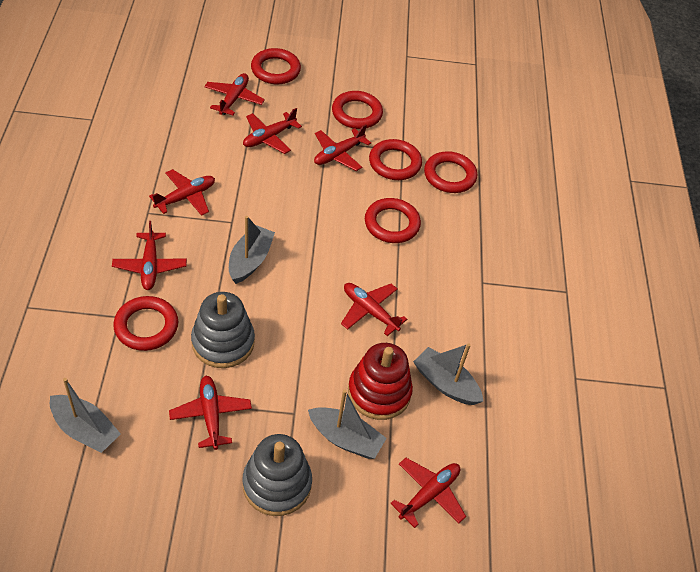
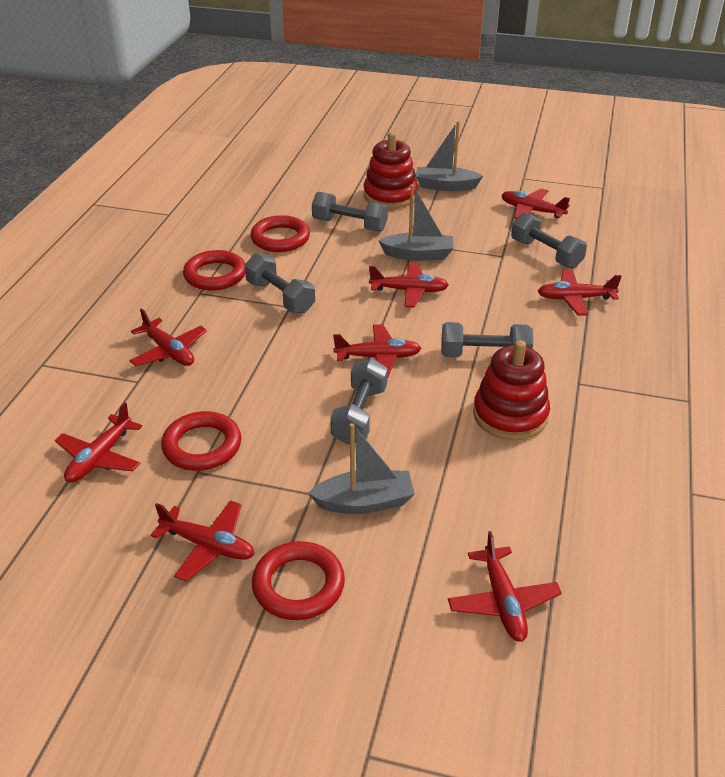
grey boat: 4 -> 3
grey dumbbell: 0 -> 5
grey stacking toy: 2 -> 0
red ring: 6 -> 4
red stacking toy: 1 -> 2

